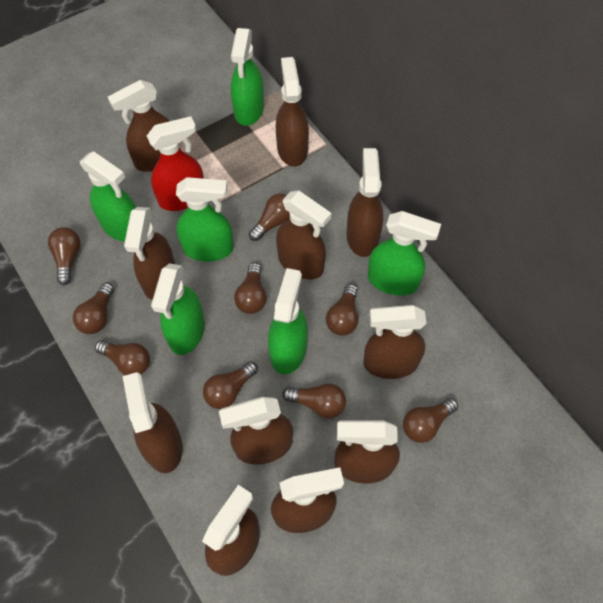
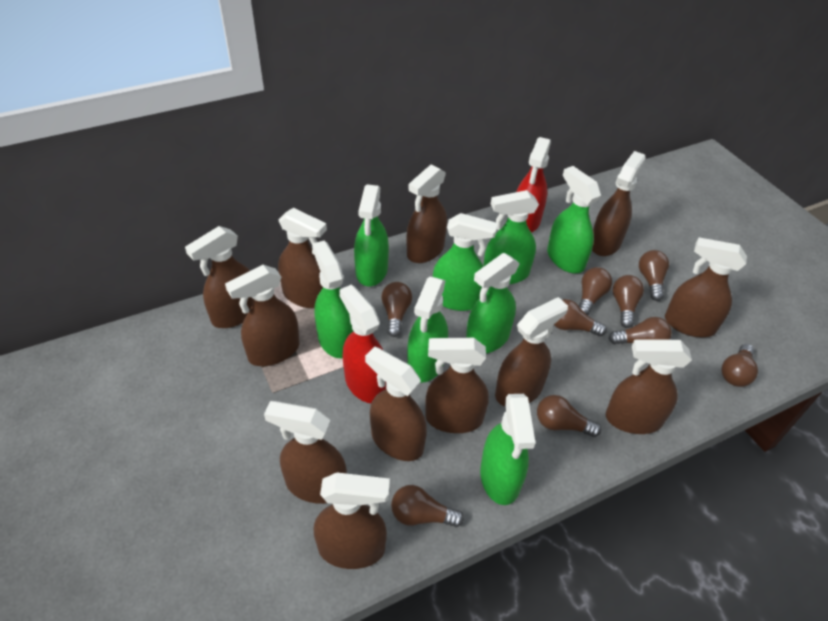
brown spray bottle: 11 -> 12
green spray bottle: 6 -> 8
red spray bottle: 1 -> 2

